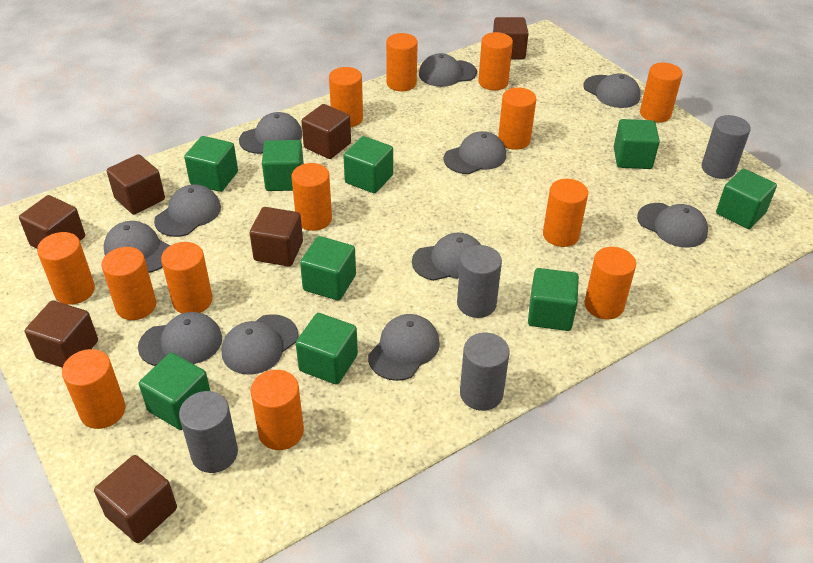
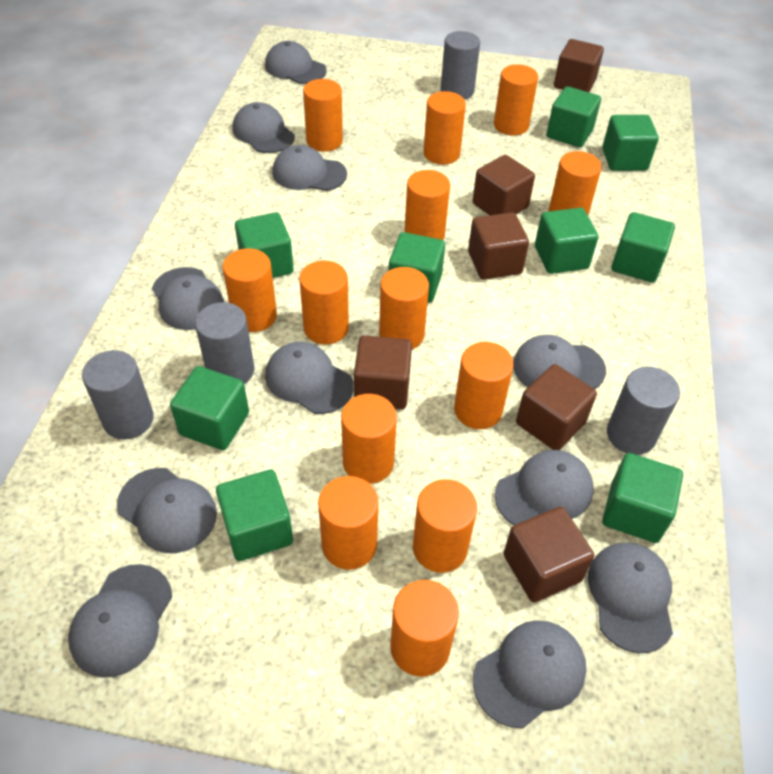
brown cube: 7 -> 6

